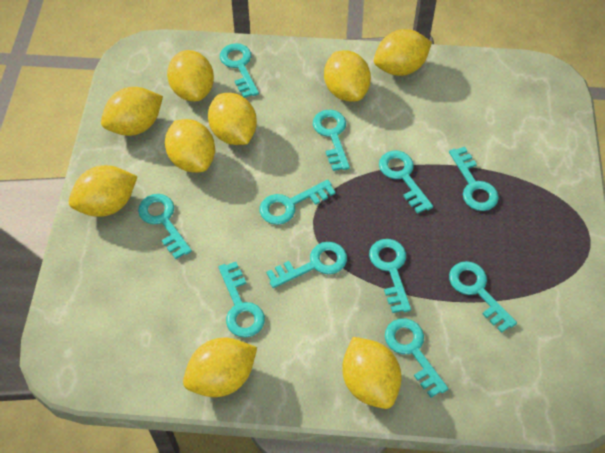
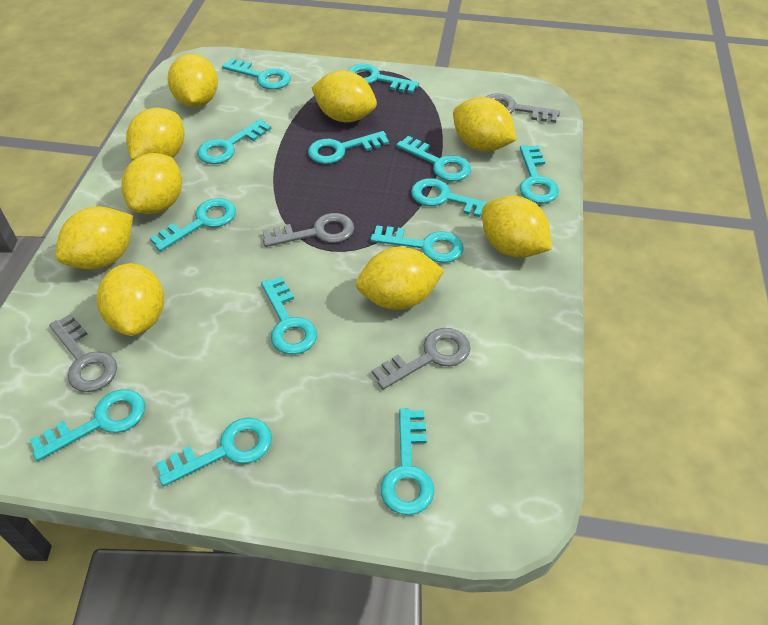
grey key: 0 -> 4
turquoise key: 11 -> 13

